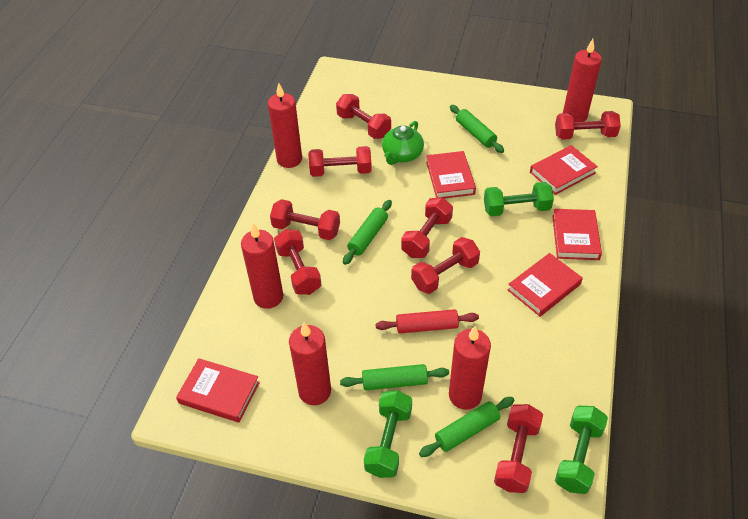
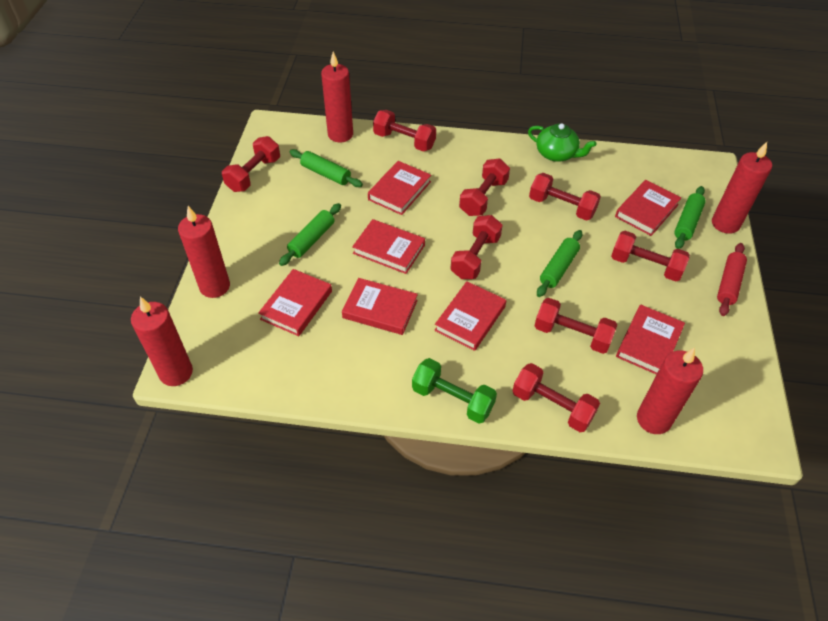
green dumbbell: 3 -> 1
red book: 5 -> 7

